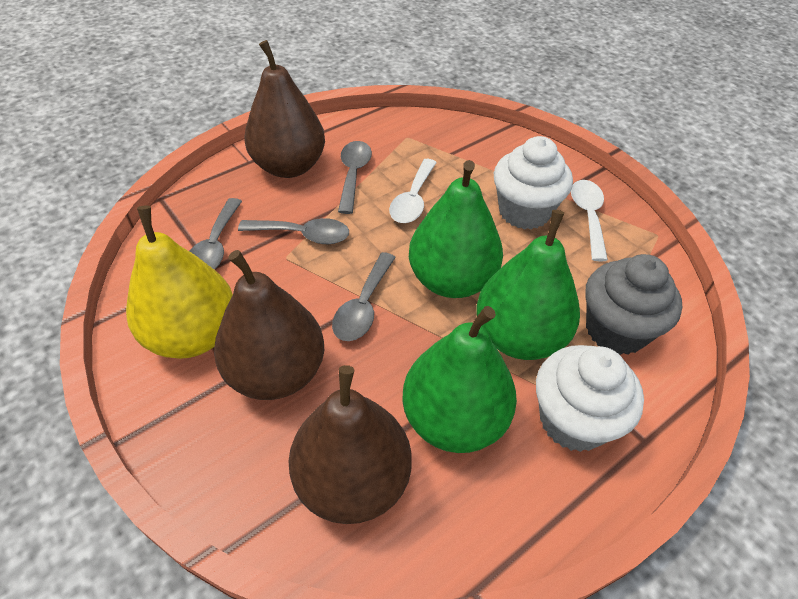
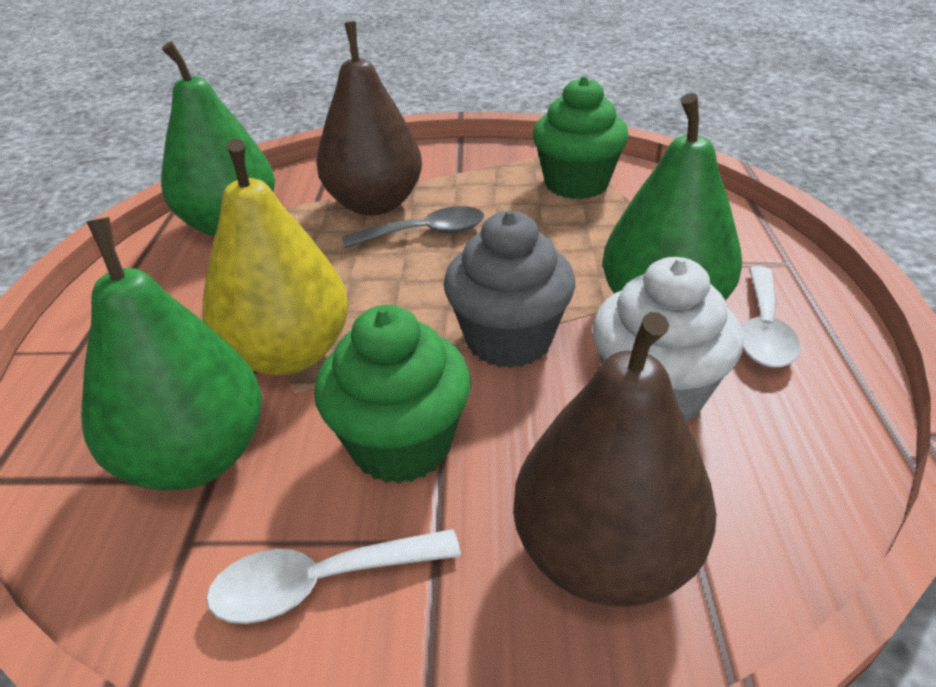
brown pear: 3 -> 2
green cupcake: 0 -> 2
grey spoon: 4 -> 1
white cupcake: 2 -> 1

